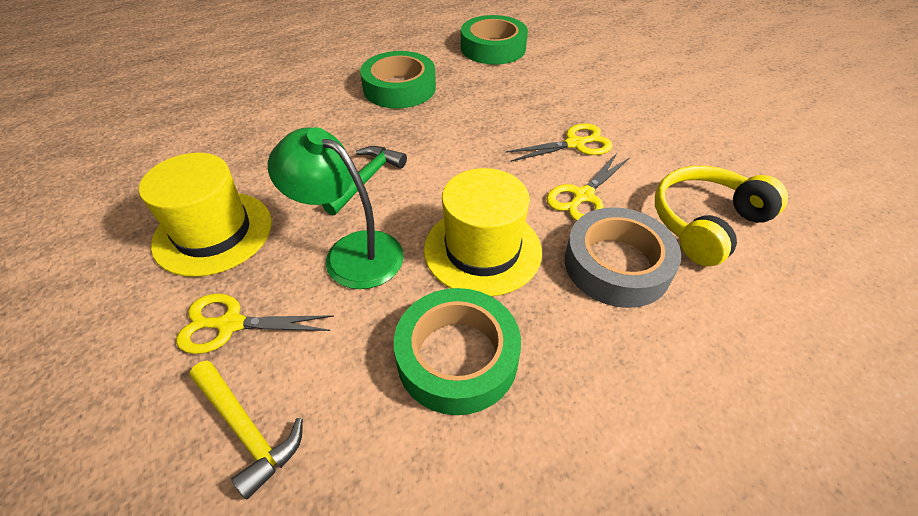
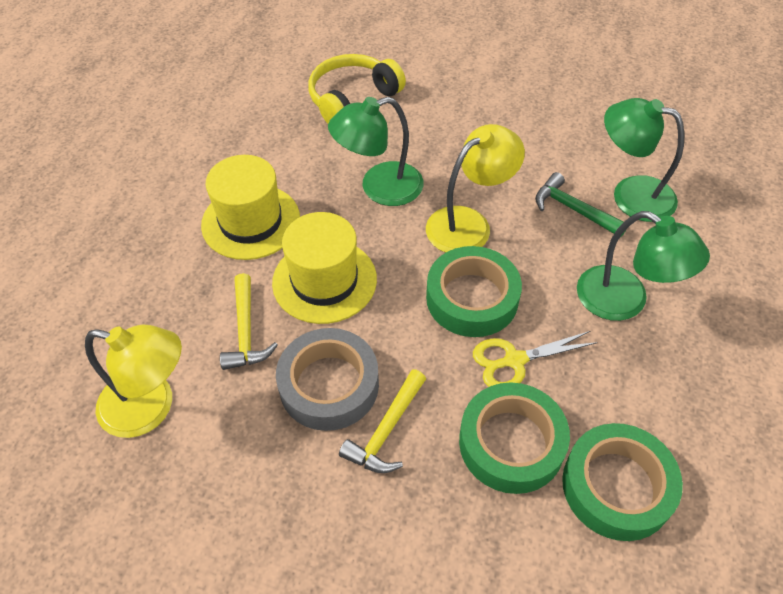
green lamp: 1 -> 3
yellow hammer: 1 -> 2
yellow lamp: 0 -> 2
yellow scissors: 3 -> 1

